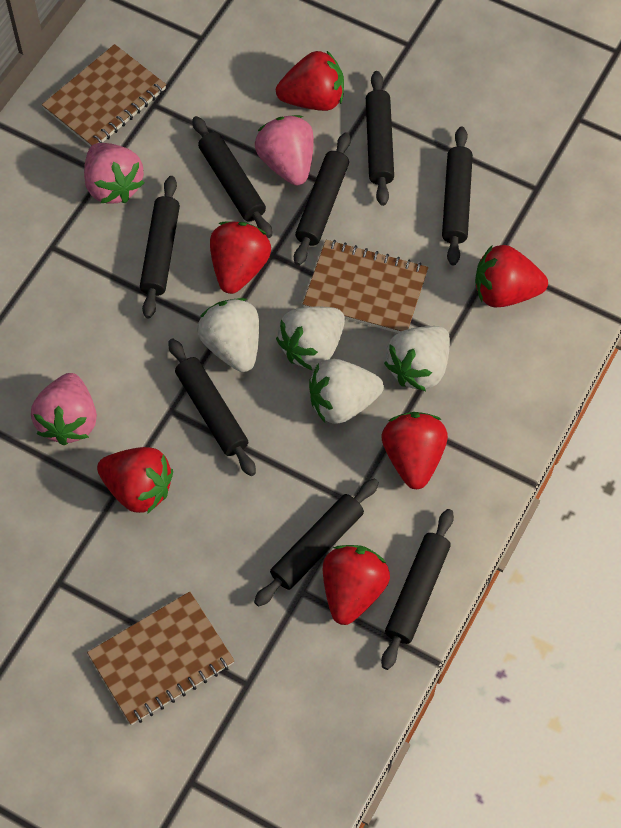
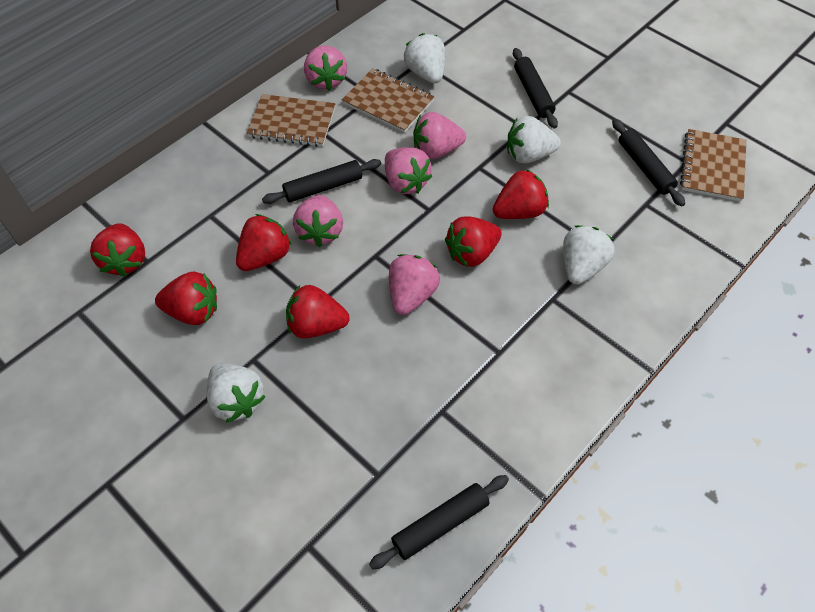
black rolling pin: 8 -> 4
pink strawberry: 3 -> 5

